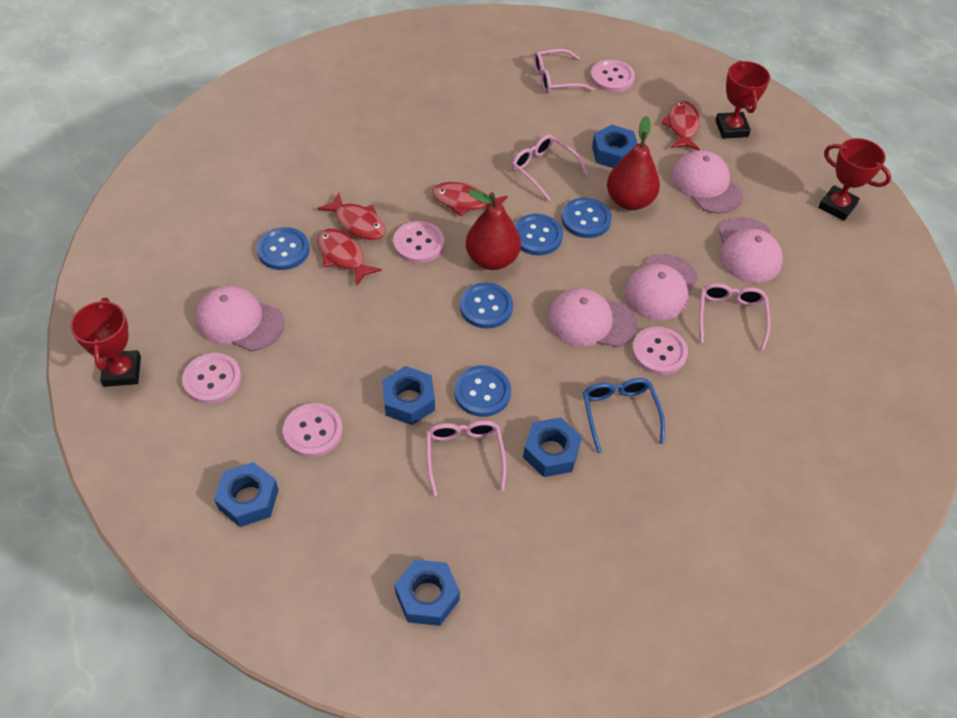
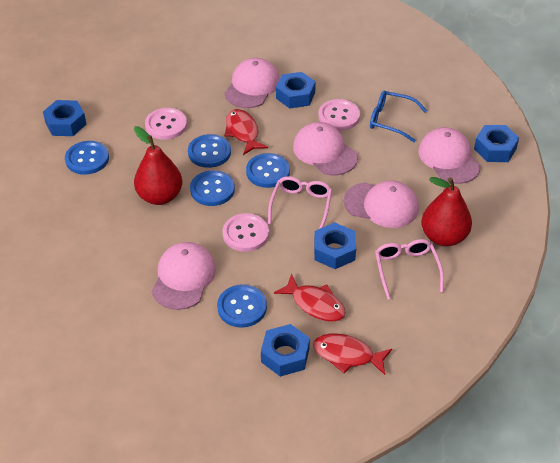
pink button: 5 -> 3
pink glasses: 4 -> 2
red fish: 4 -> 3
red trophy: 3 -> 0

